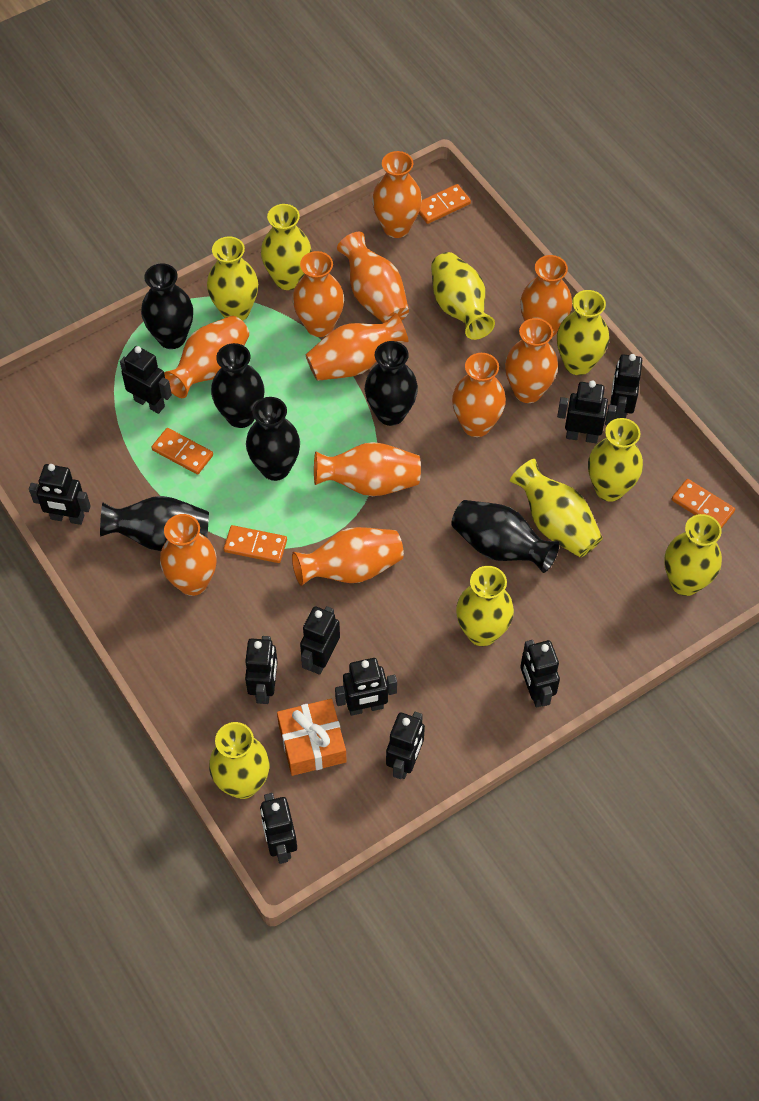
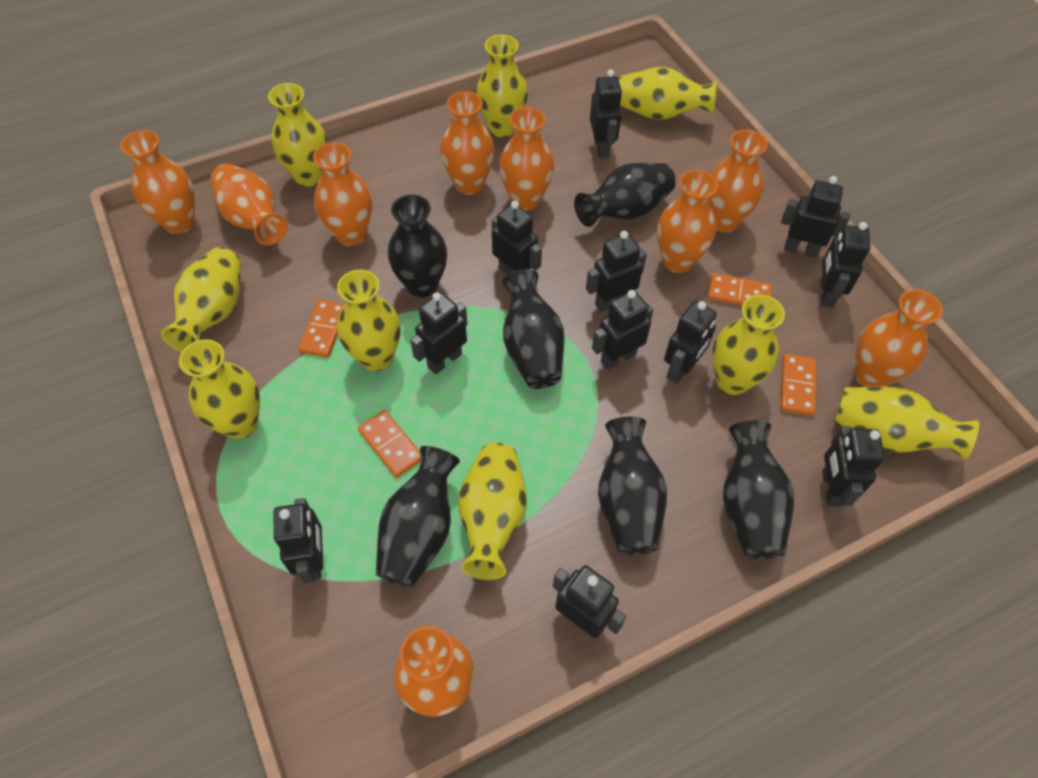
black robot: 10 -> 11
orange gift: 1 -> 0
orange vase: 11 -> 9

